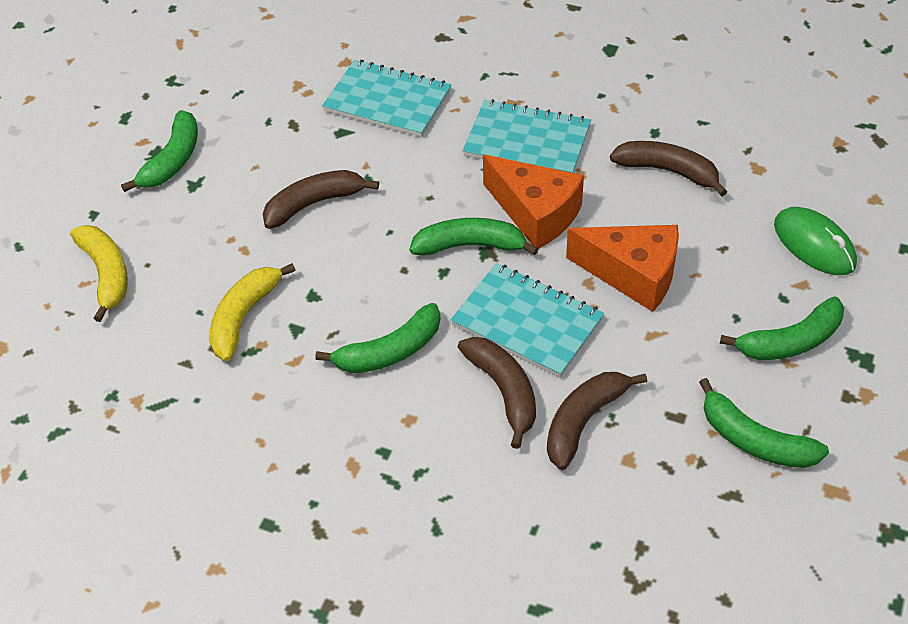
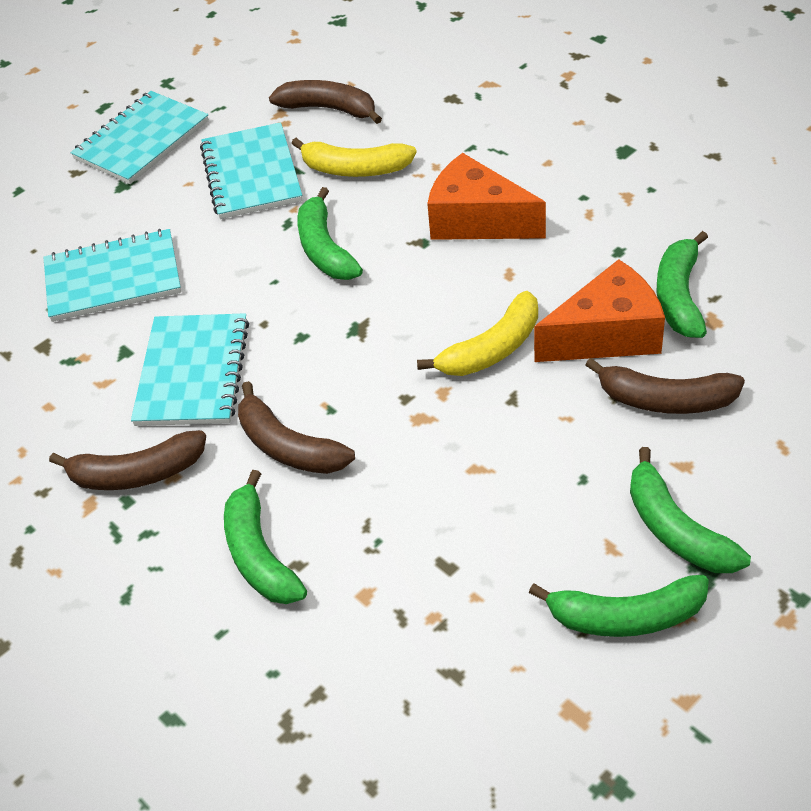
green mouse: 1 -> 0
turquoise notebook: 3 -> 4

